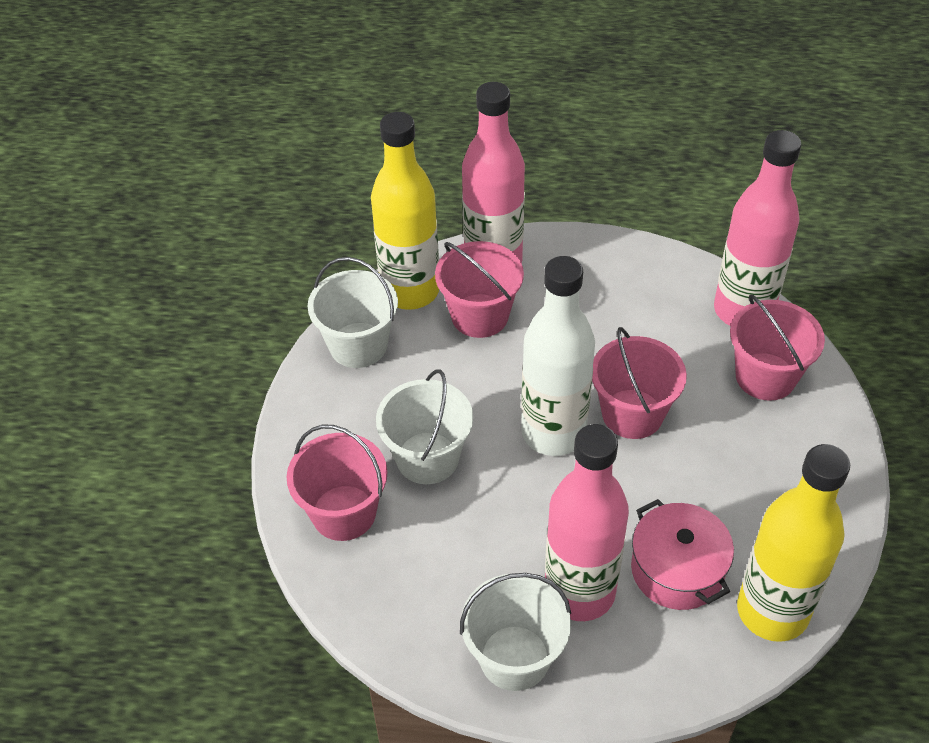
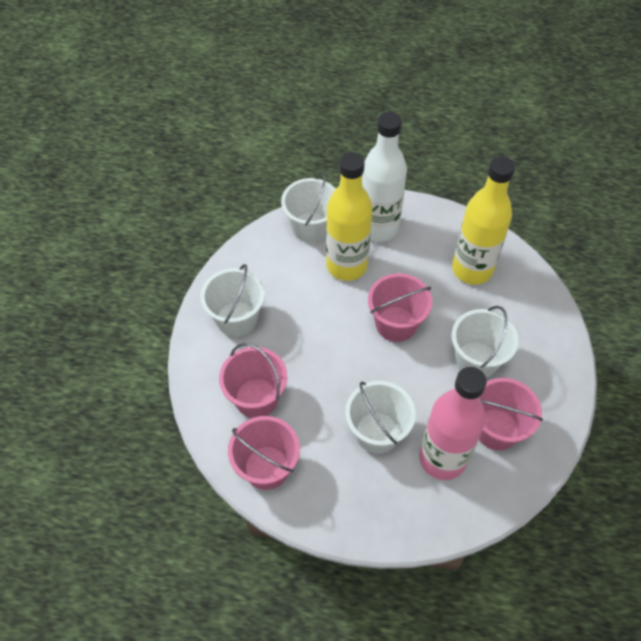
pink bottle: 3 -> 1
pink pot: 1 -> 0
white bucket: 3 -> 4

